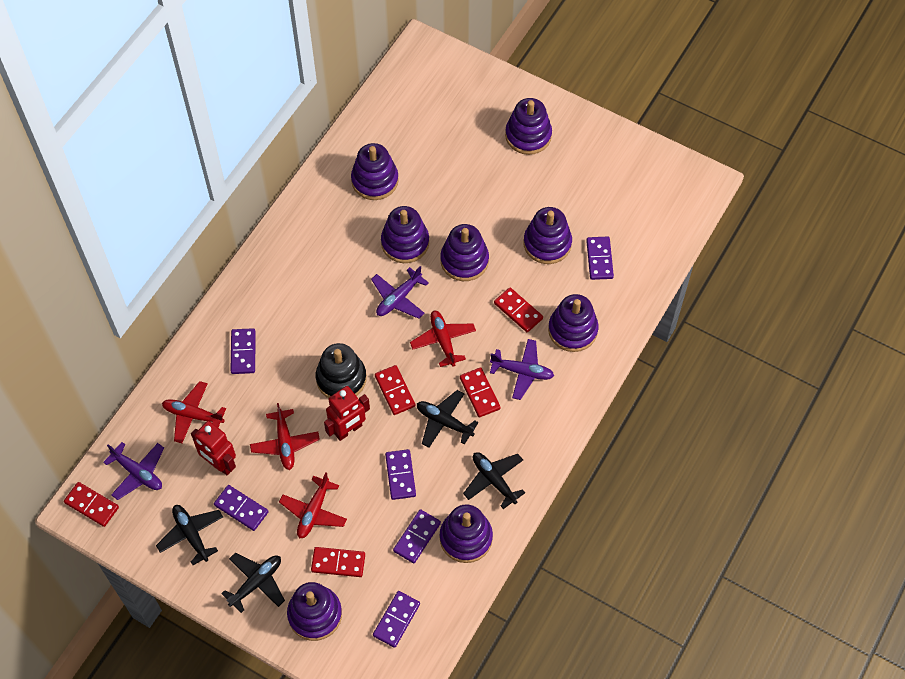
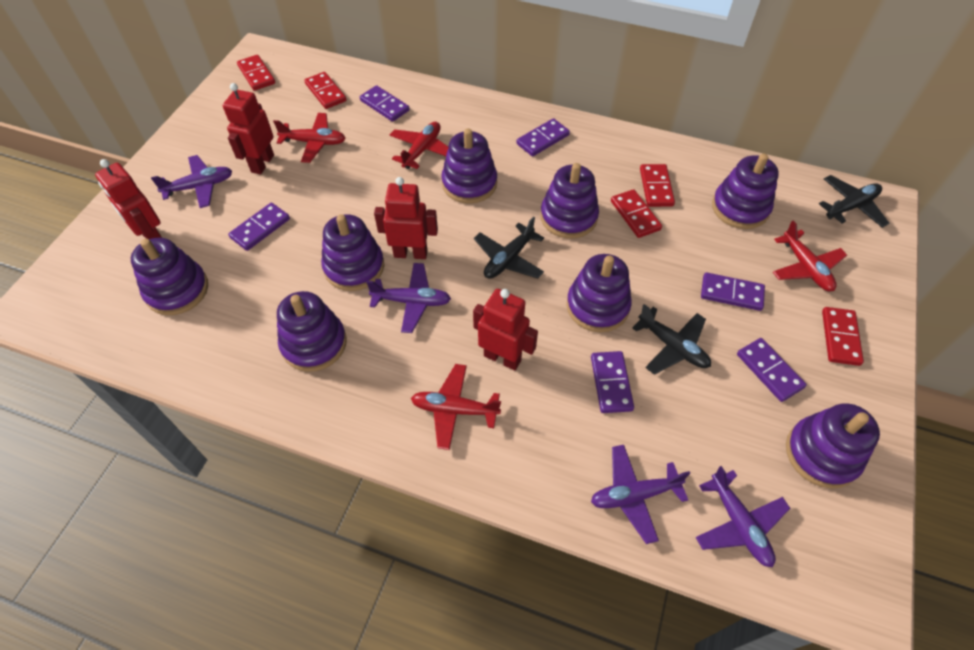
black plane: 4 -> 3
black stacking toy: 1 -> 0
purple plane: 3 -> 4
red robot: 2 -> 4

